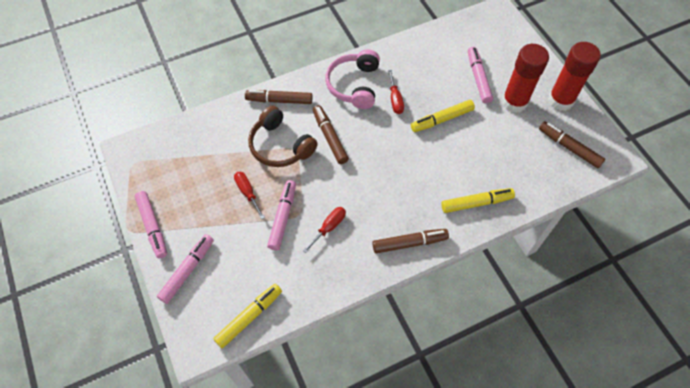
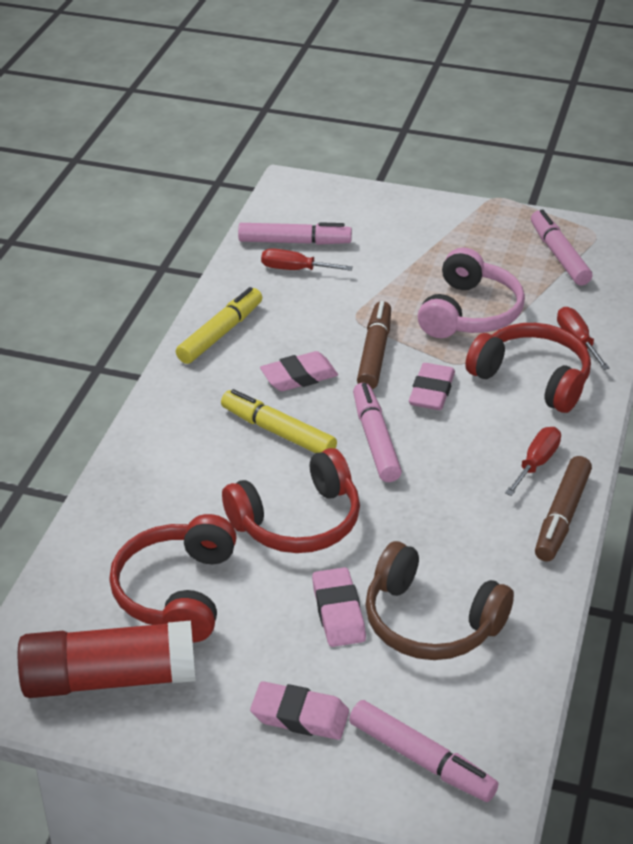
brown marker: 4 -> 2
pink eraser: 0 -> 4
red glue stick: 2 -> 1
red headphones: 0 -> 3
yellow marker: 3 -> 2

